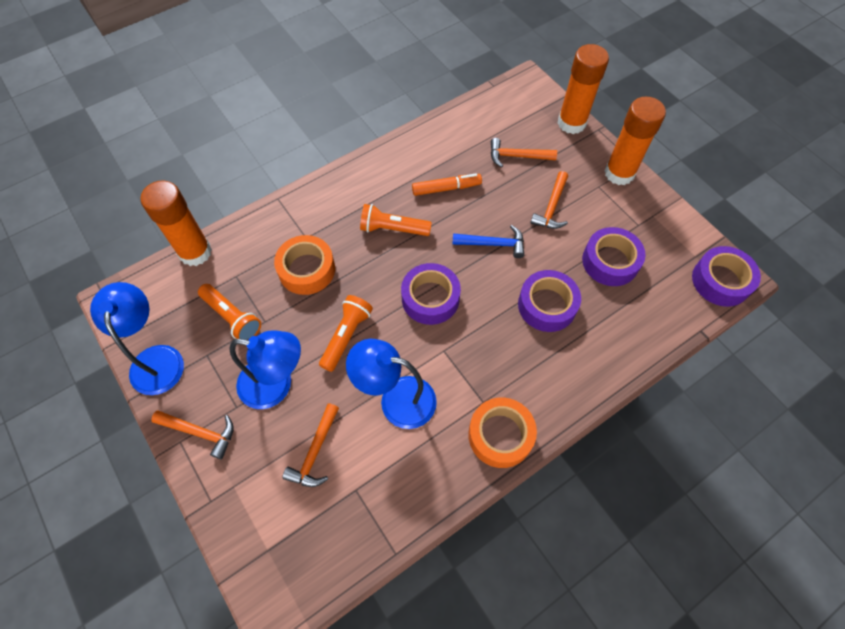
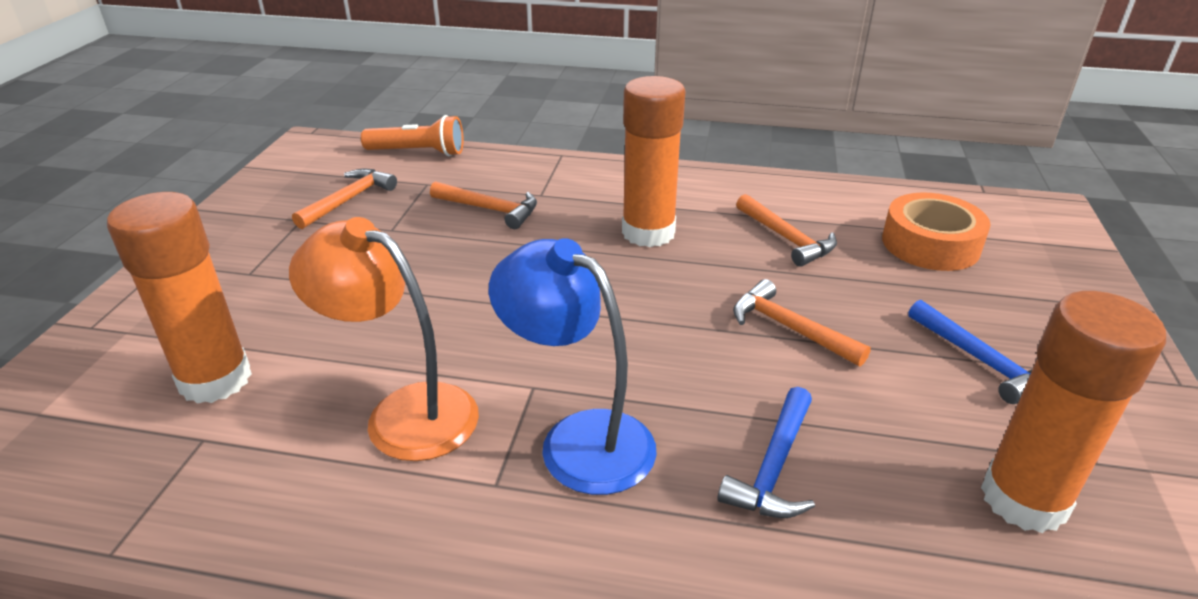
blue hammer: 1 -> 2
blue lamp: 3 -> 1
orange flashlight: 3 -> 1
orange lamp: 0 -> 1
orange marker: 1 -> 0
orange tape: 2 -> 1
purple tape: 4 -> 0

